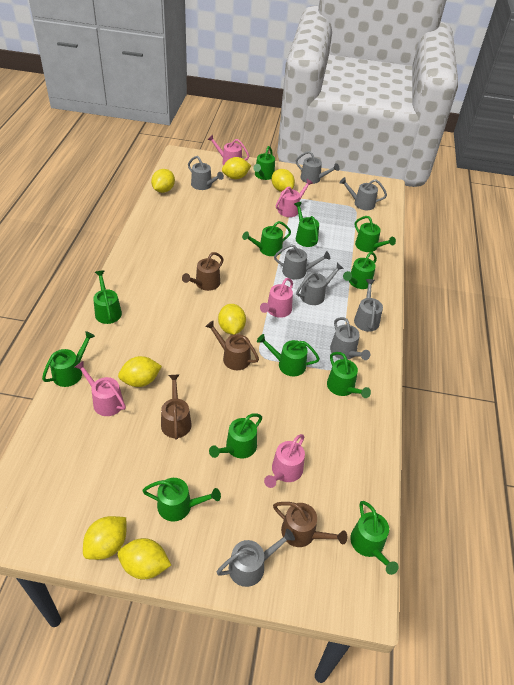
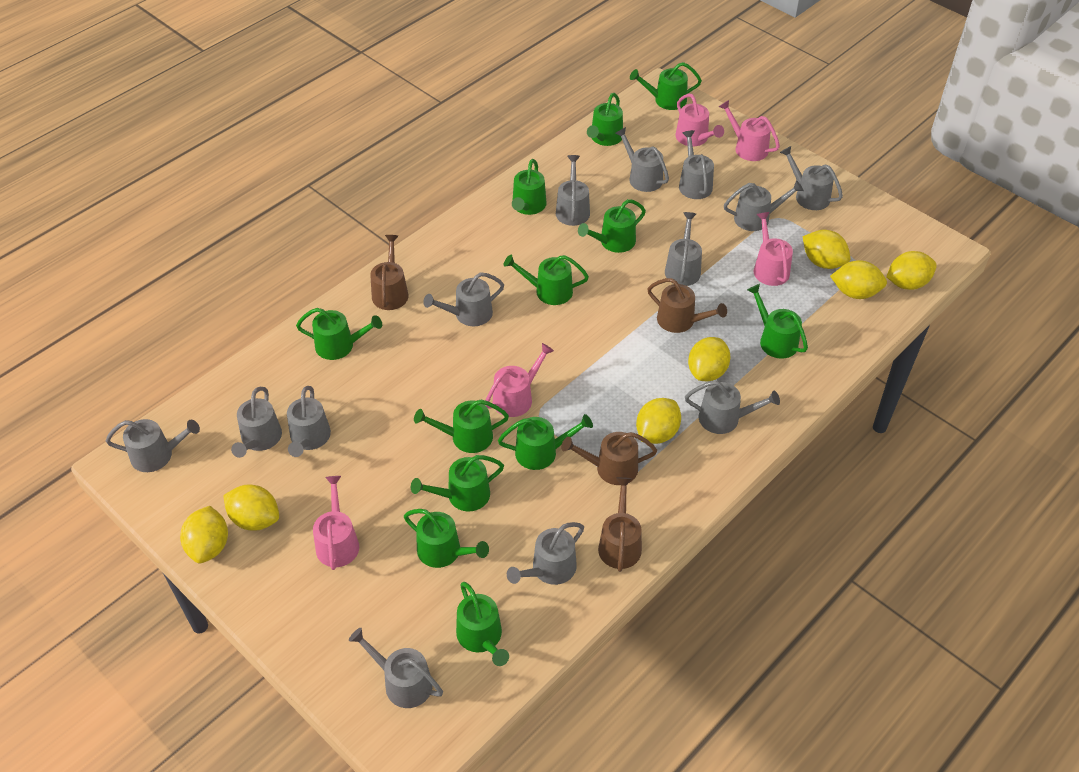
grey watering can: 8 -> 13

